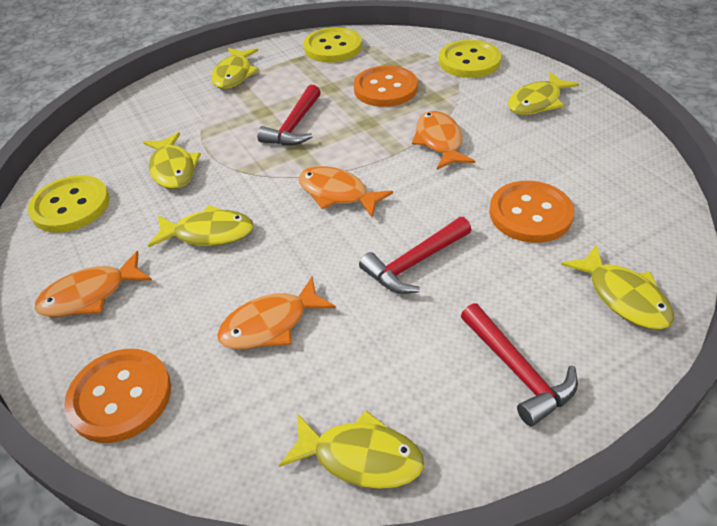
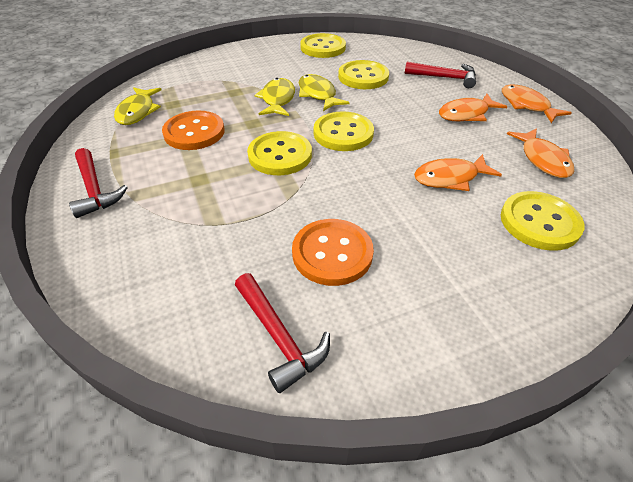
orange button: 3 -> 2
yellow button: 3 -> 5
yellow fish: 6 -> 3

